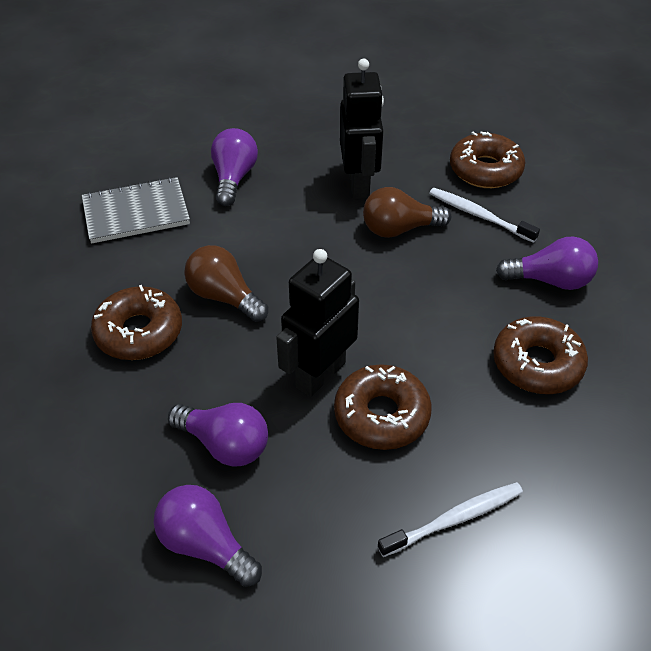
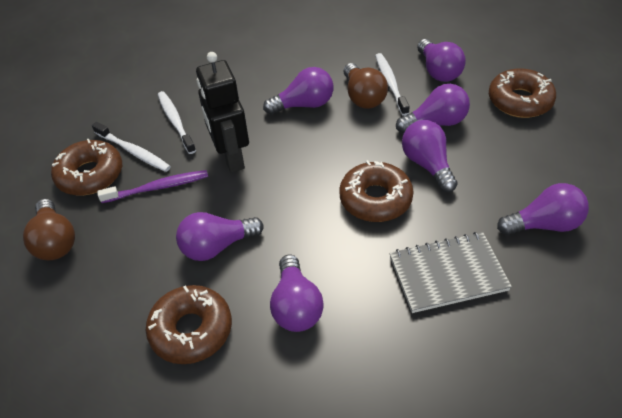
black robot: 2 -> 1
purple light bulb: 4 -> 7
purple toothbrush: 0 -> 1
white toothbrush: 2 -> 3

